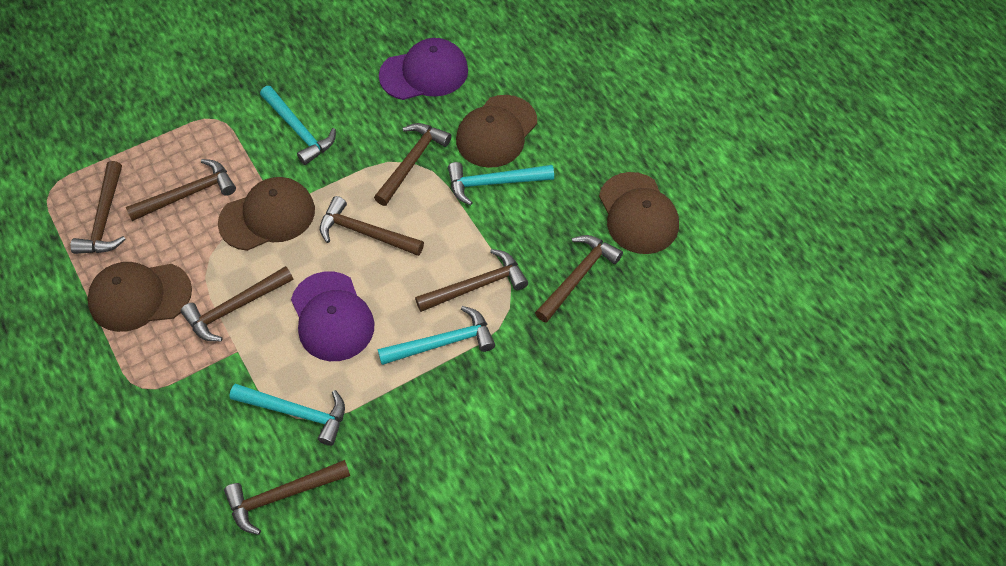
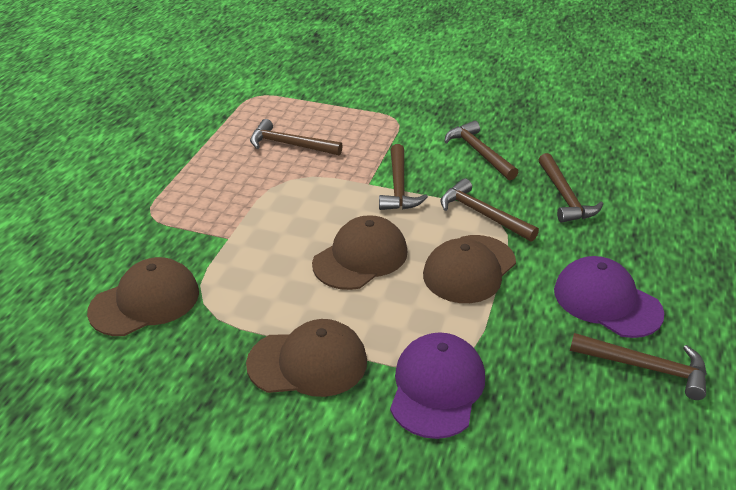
brown hammer: 8 -> 6
turquoise hammer: 4 -> 0

